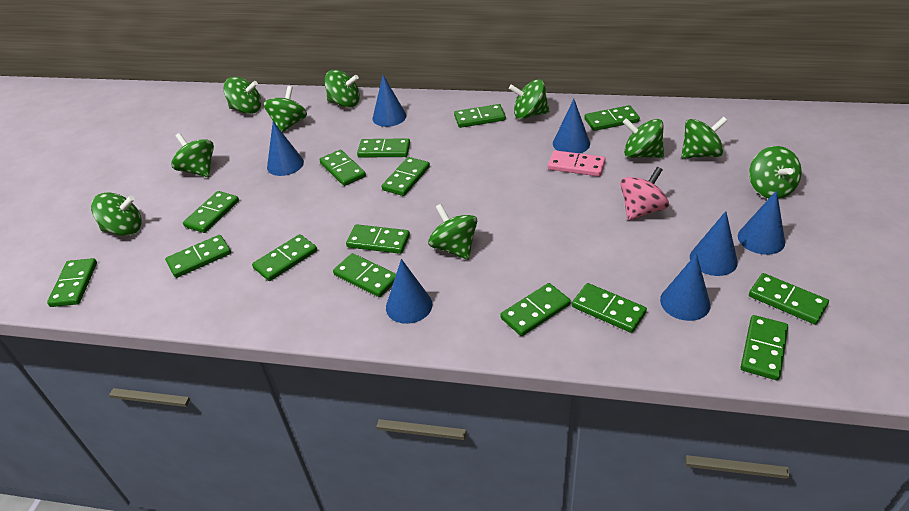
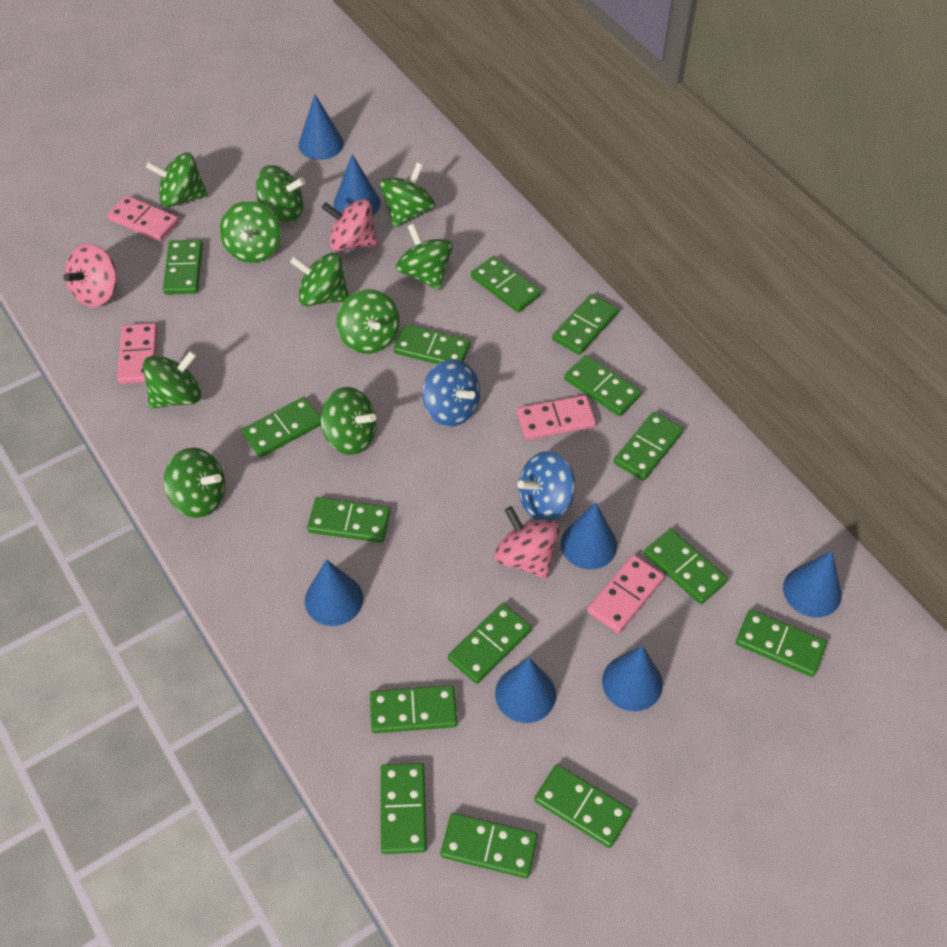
blue spinning top: 0 -> 2
pink domino: 1 -> 4
pink spinning top: 1 -> 3

